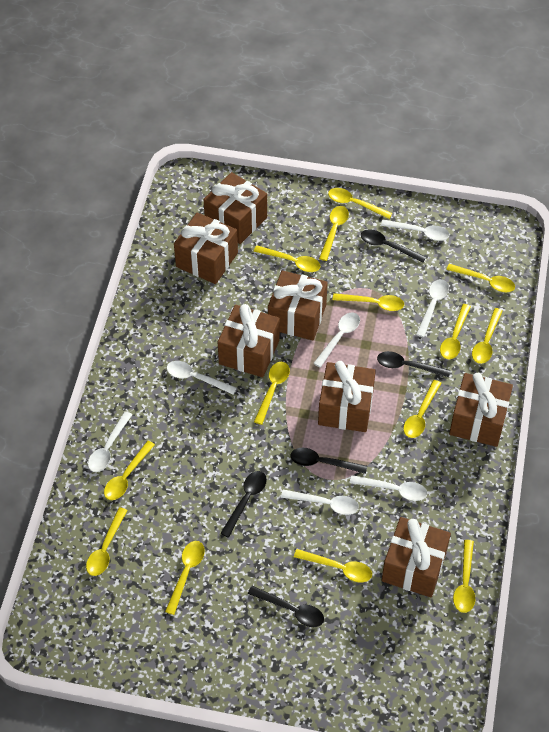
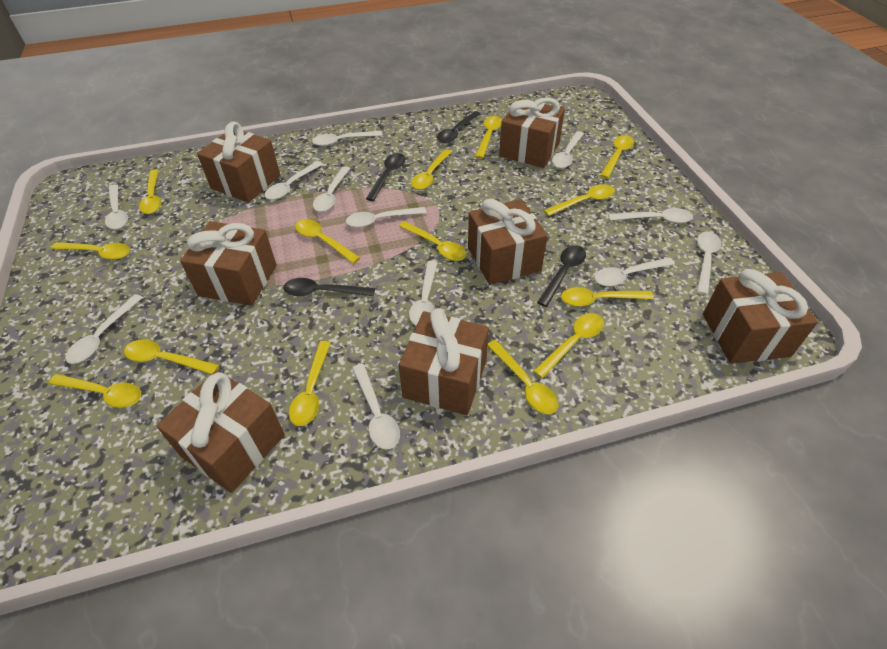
black spoon: 5 -> 4
white spoon: 7 -> 12

